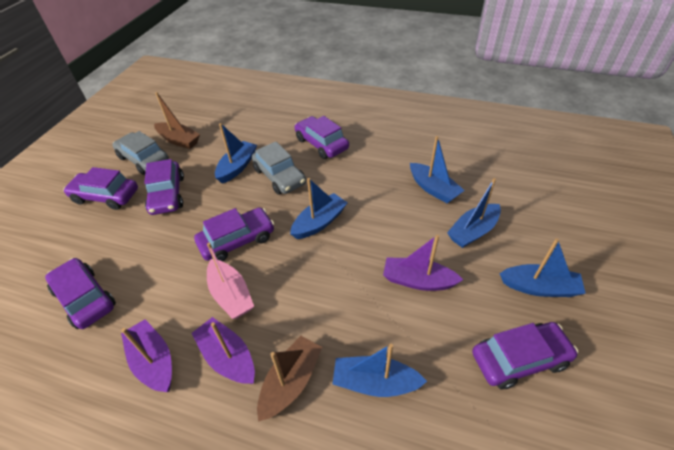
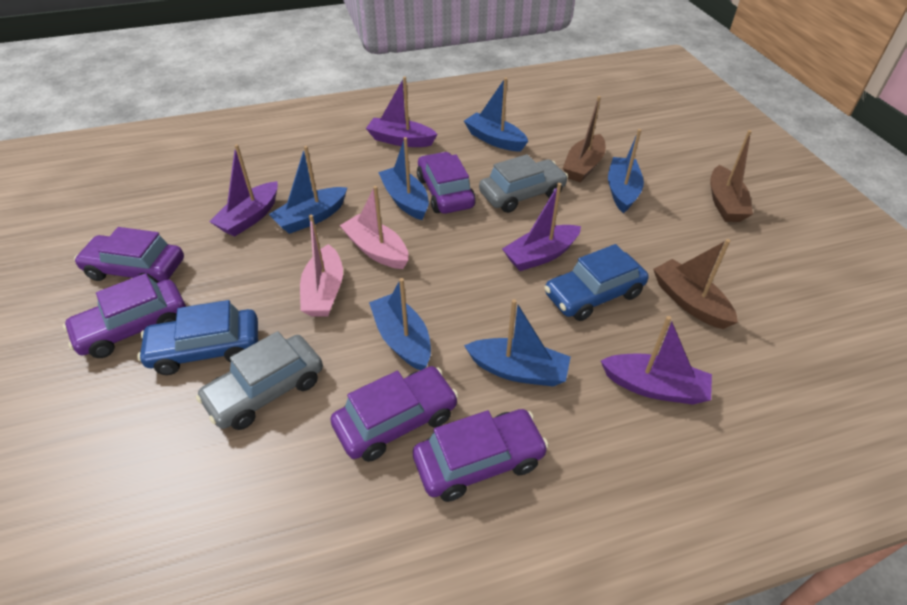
blue car: 0 -> 2
brown boat: 2 -> 3
pink boat: 1 -> 2
purple boat: 3 -> 4
purple car: 6 -> 5

